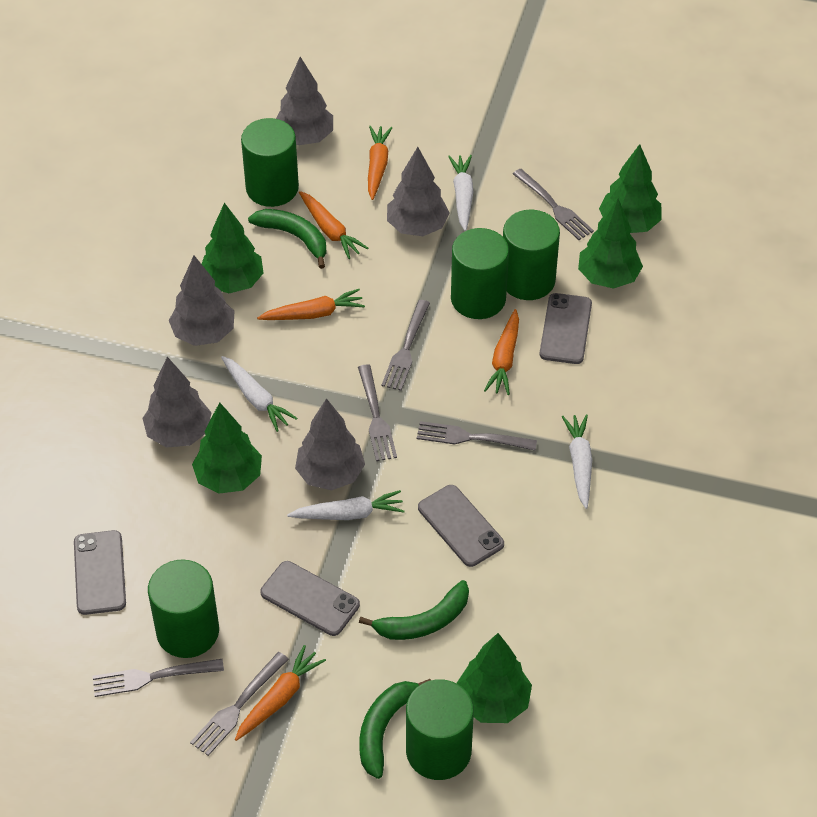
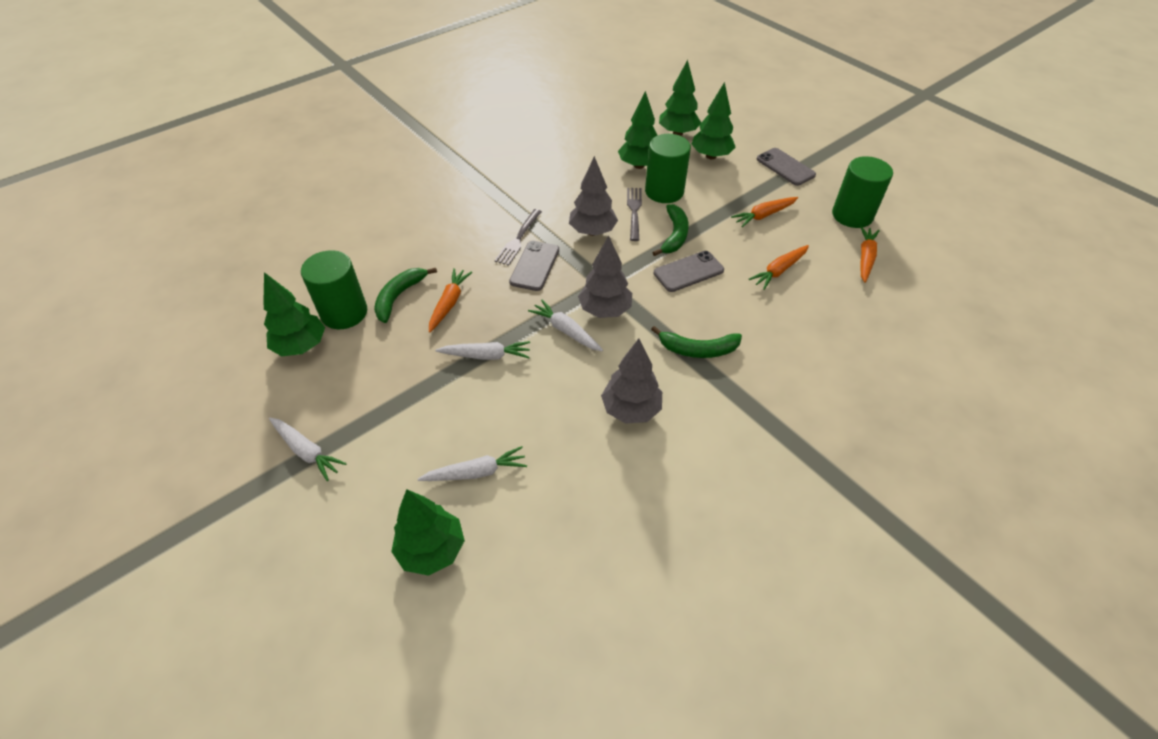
green cylinder: 5 -> 3
grey fork: 6 -> 2
grey phone: 4 -> 3
grey tree: 5 -> 3
orange carrot: 5 -> 4

